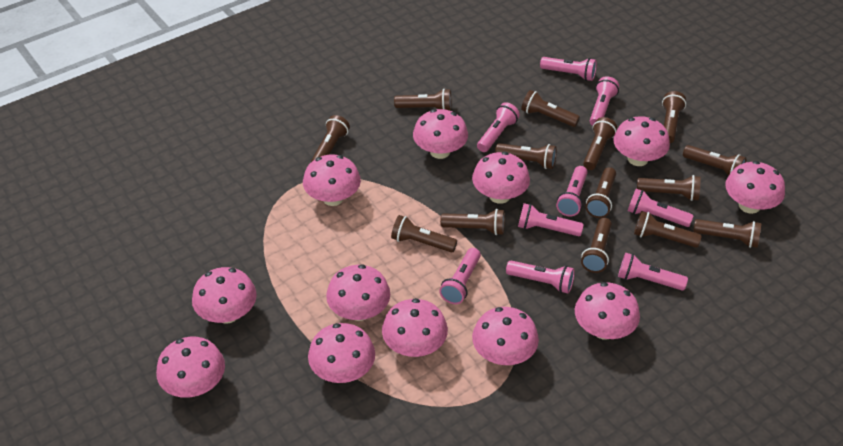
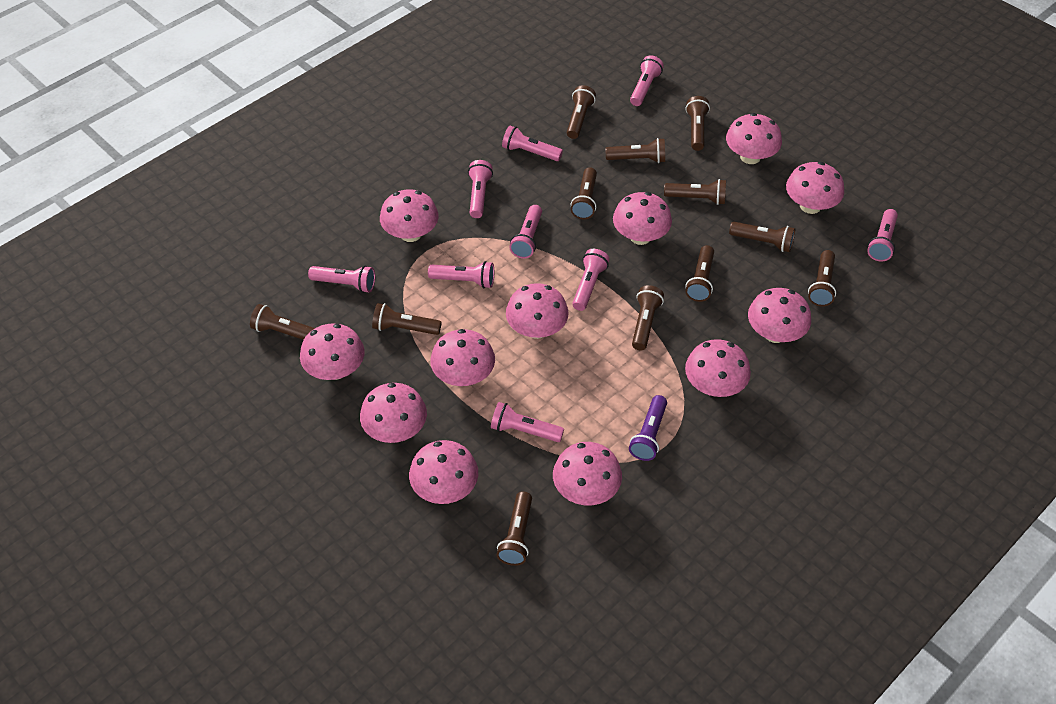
brown flashlight: 14 -> 12
purple flashlight: 0 -> 1

